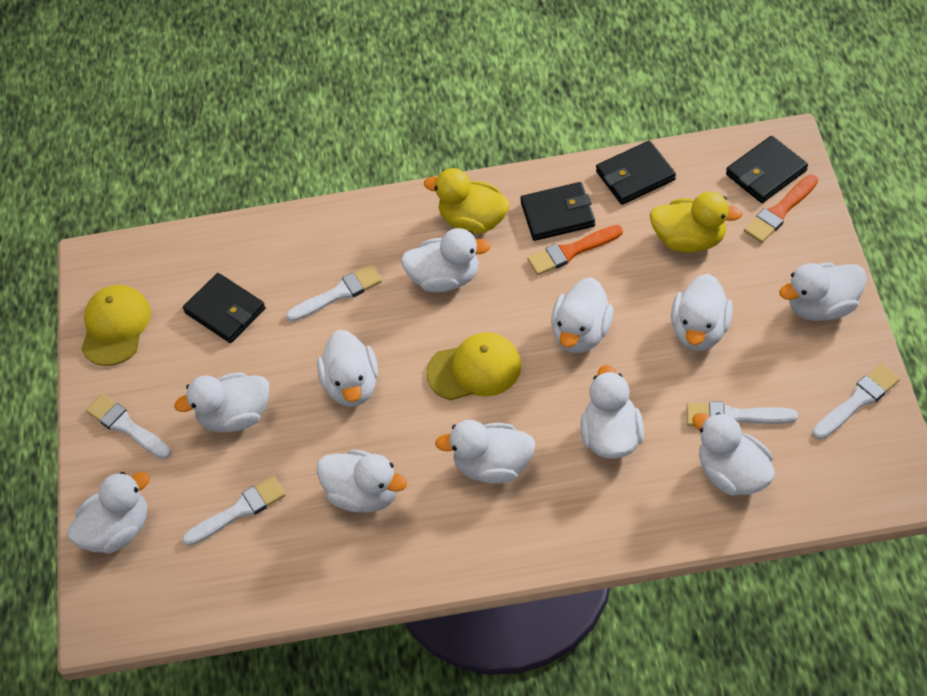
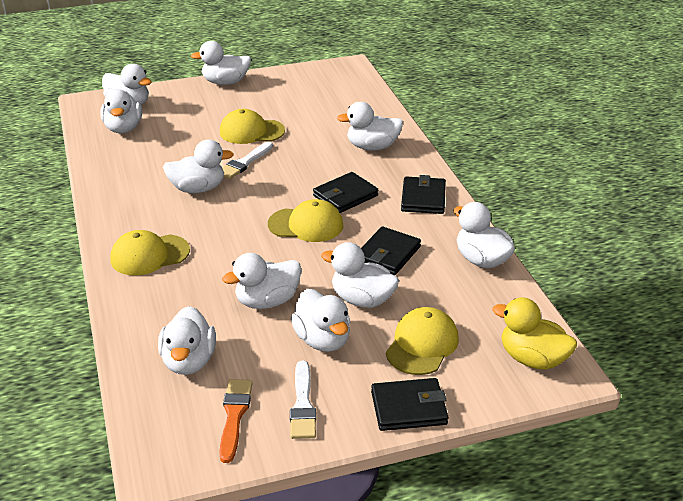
orange brush: 2 -> 1
white brush: 5 -> 2
white duck: 11 -> 10
yellow cap: 2 -> 4
yellow duck: 2 -> 1

